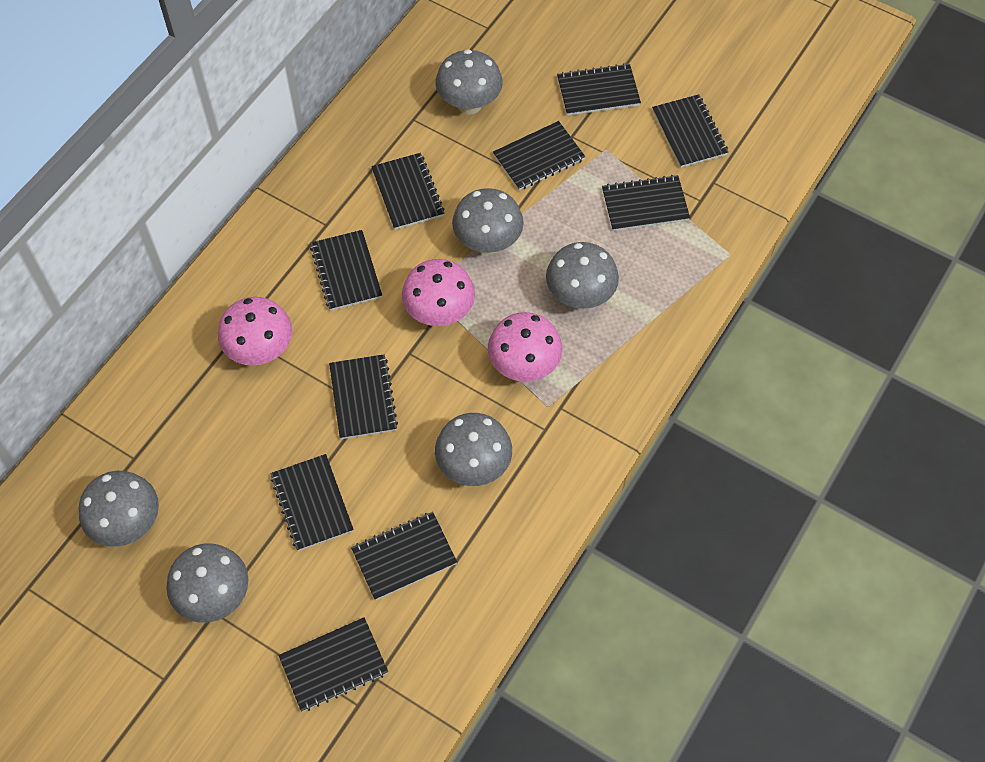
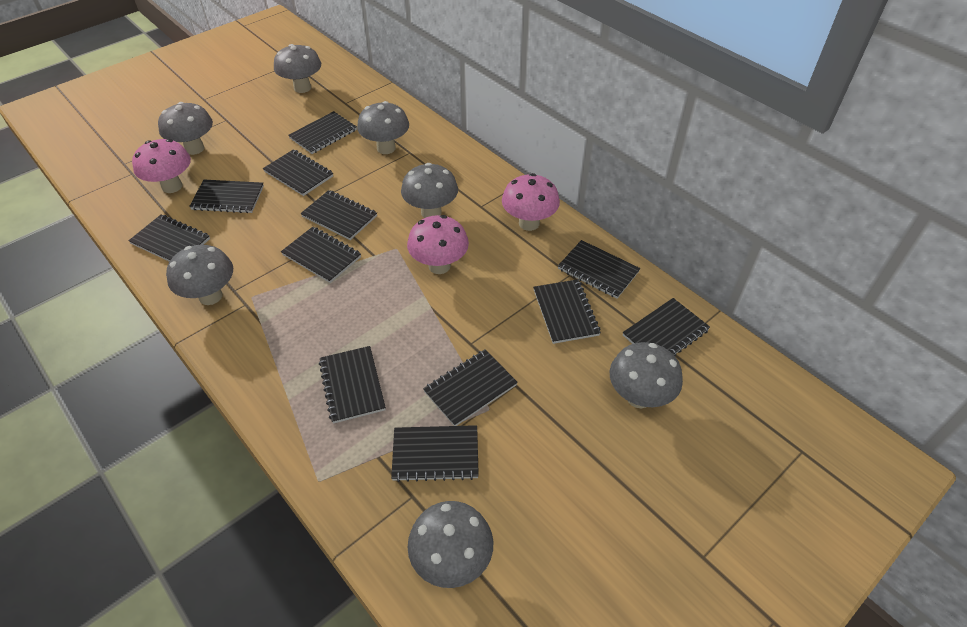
black notebook: 10 -> 12
grey mushroom: 6 -> 7

